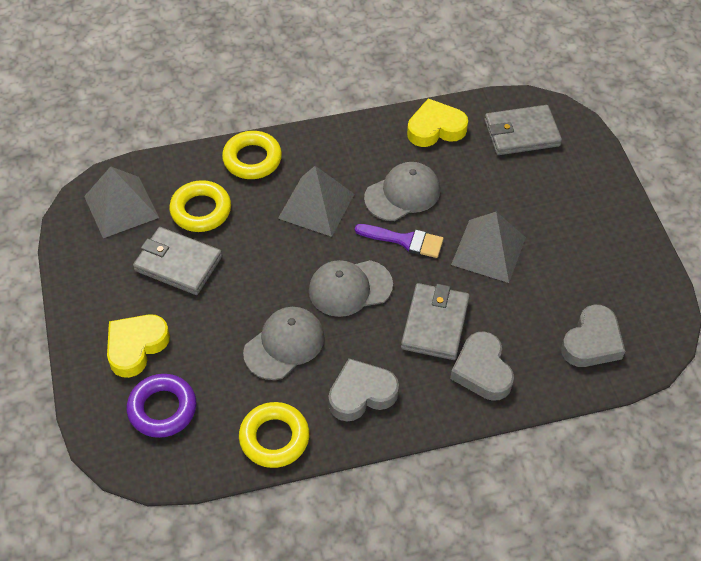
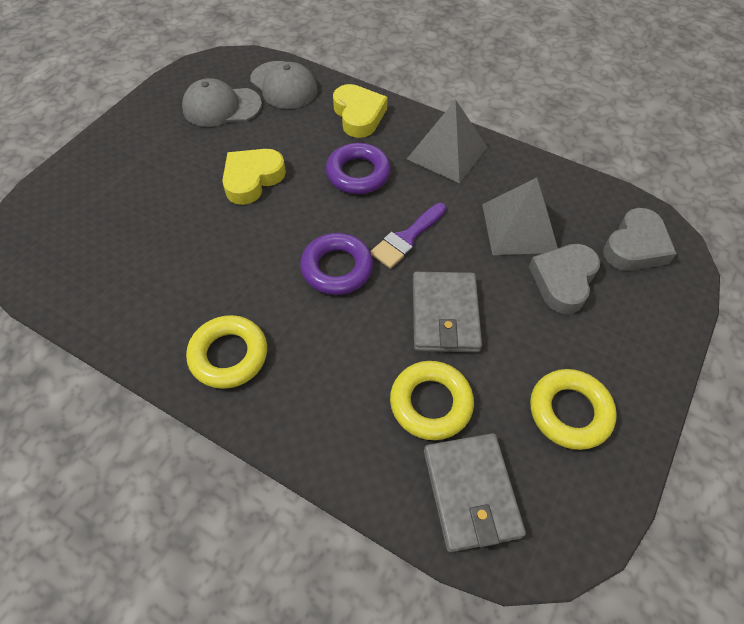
grey cap: 3 -> 2
grey heart: 3 -> 2
grey pyramid: 3 -> 2
grey wallet: 3 -> 2
purple ring: 1 -> 2

